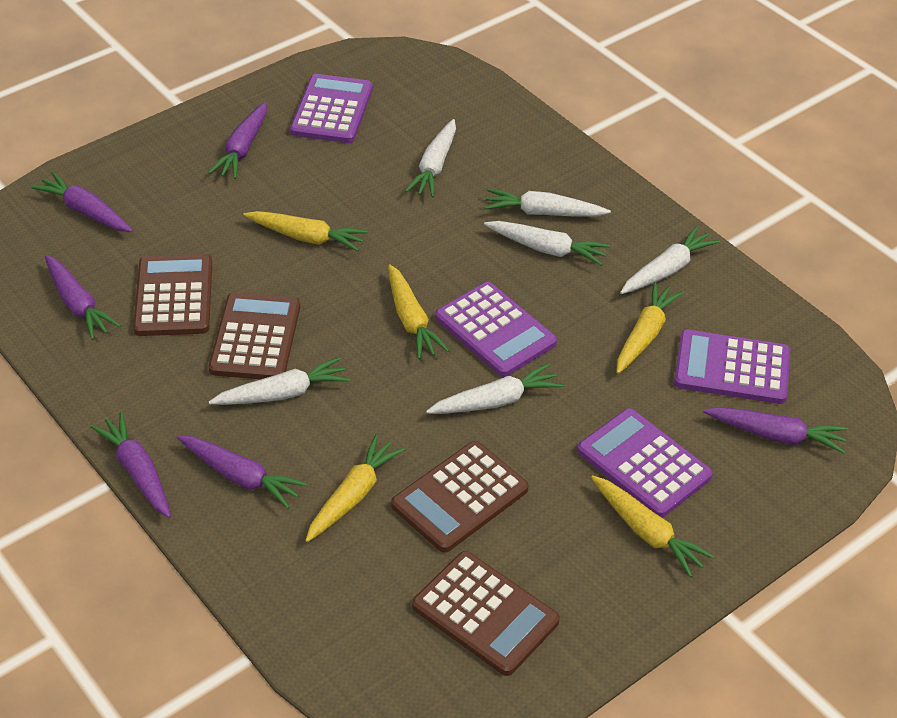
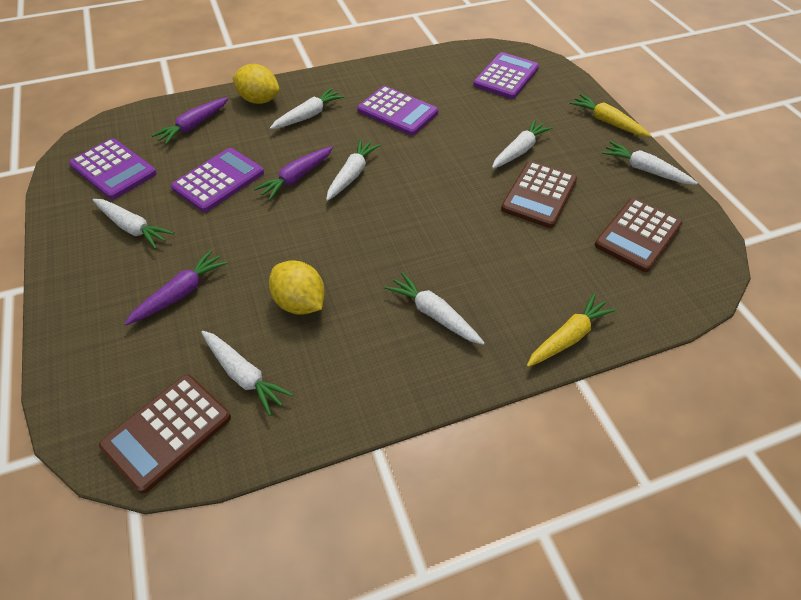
brown calculator: 4 -> 3
purple carrot: 6 -> 3
white carrot: 6 -> 7
yellow carrot: 5 -> 2
yellow lemon: 0 -> 2

